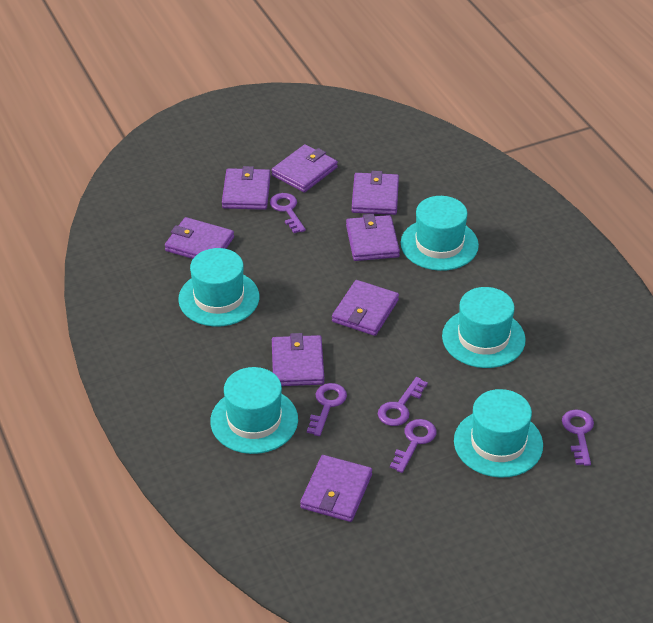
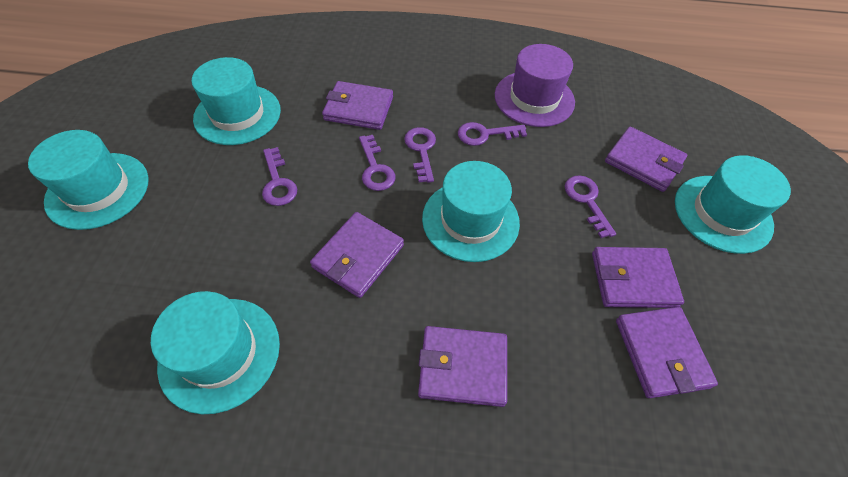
purple hat: 0 -> 1
purple wallet: 8 -> 6

